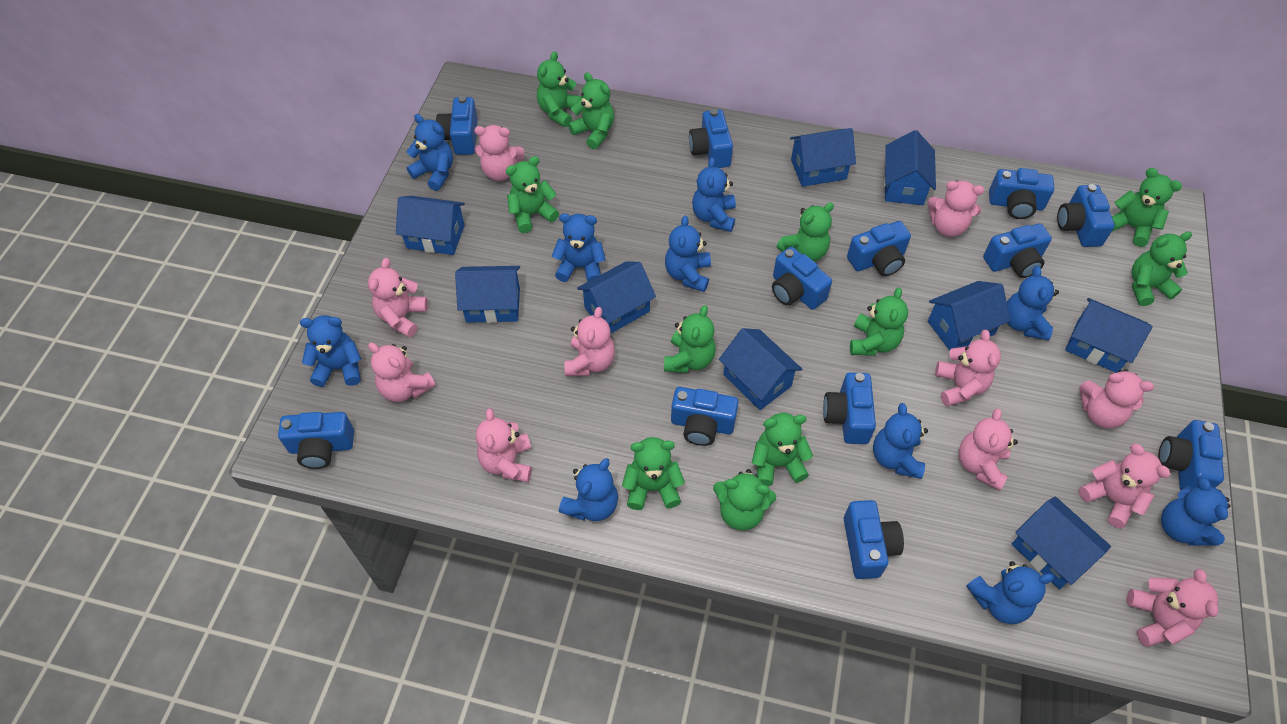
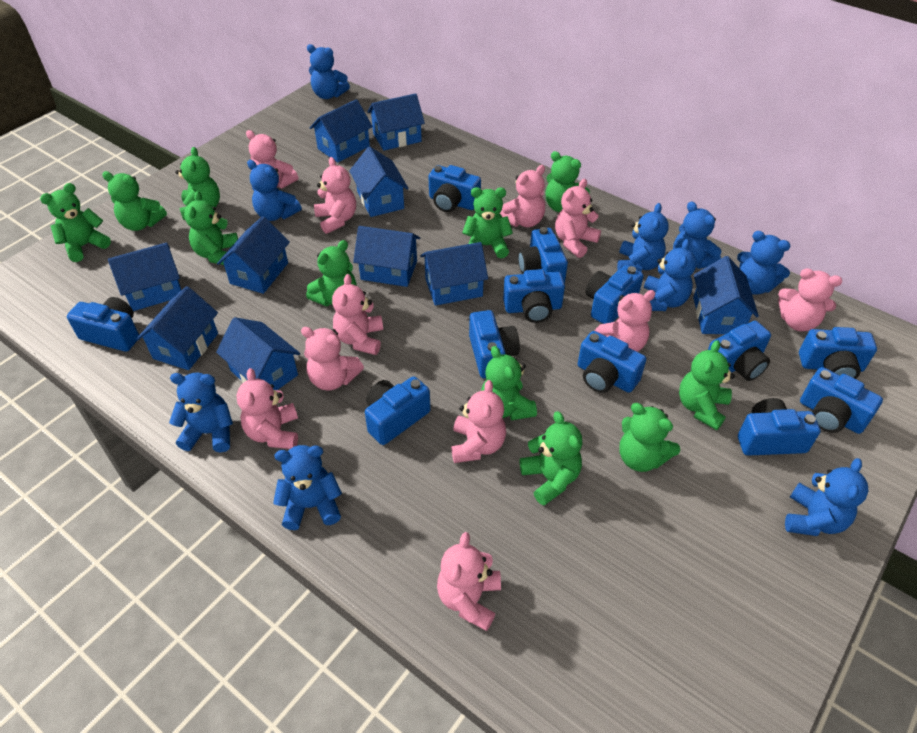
blue house: 9 -> 10
blue teddy bear: 10 -> 9

